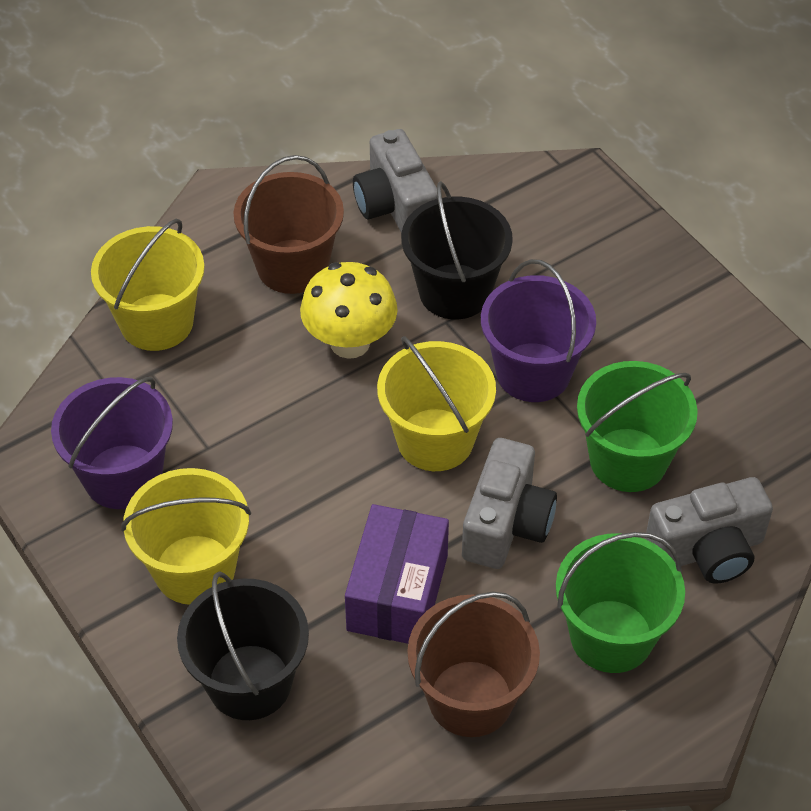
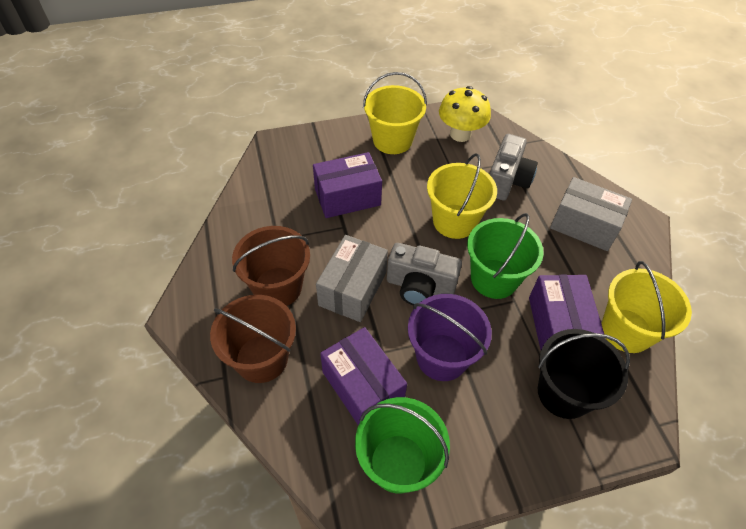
black bucket: 2 -> 1
grey box: 0 -> 2
grey camera: 3 -> 2
purple box: 1 -> 3
purple bucket: 2 -> 1

